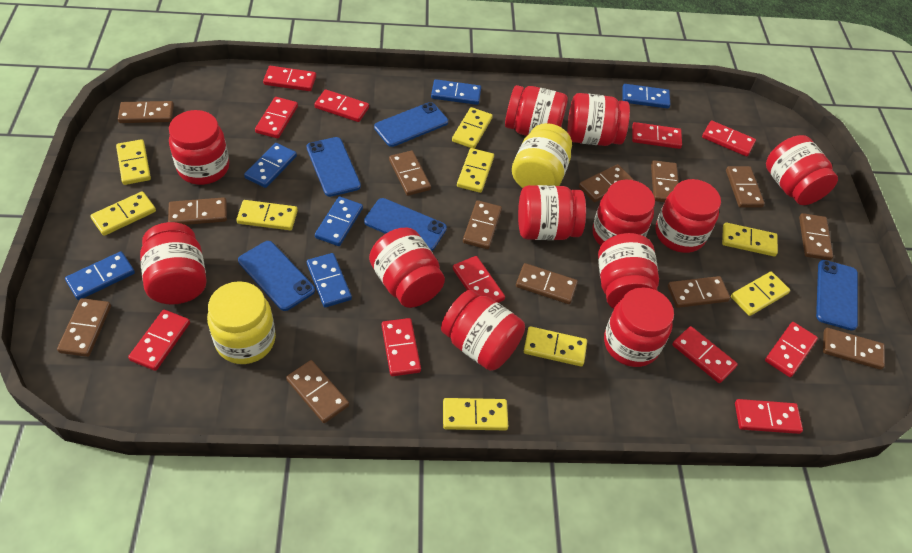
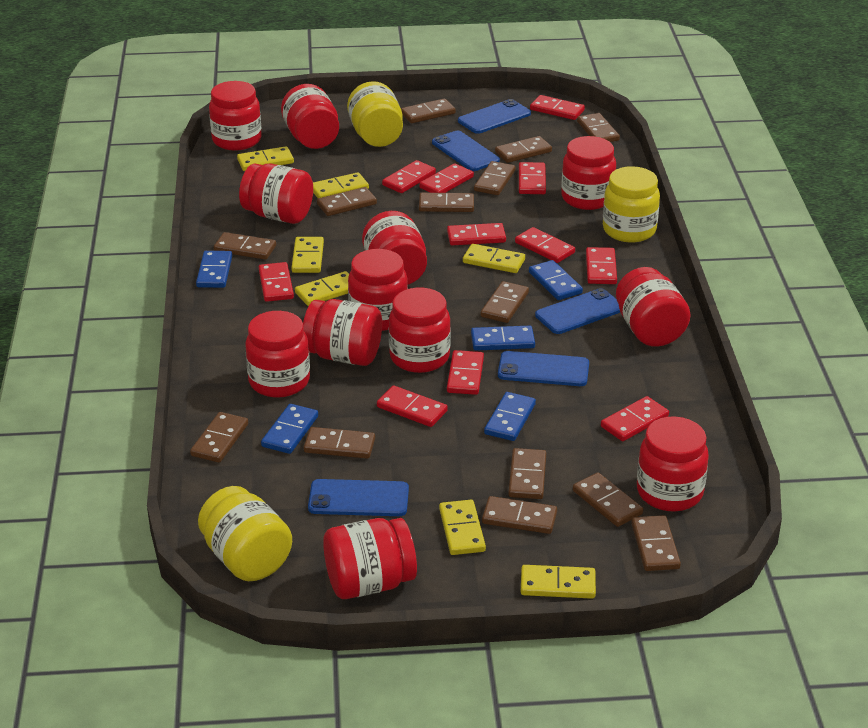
blue domino: 6 -> 5
brown domino: 13 -> 14
yellow domino: 9 -> 7
yellow jar: 2 -> 3

